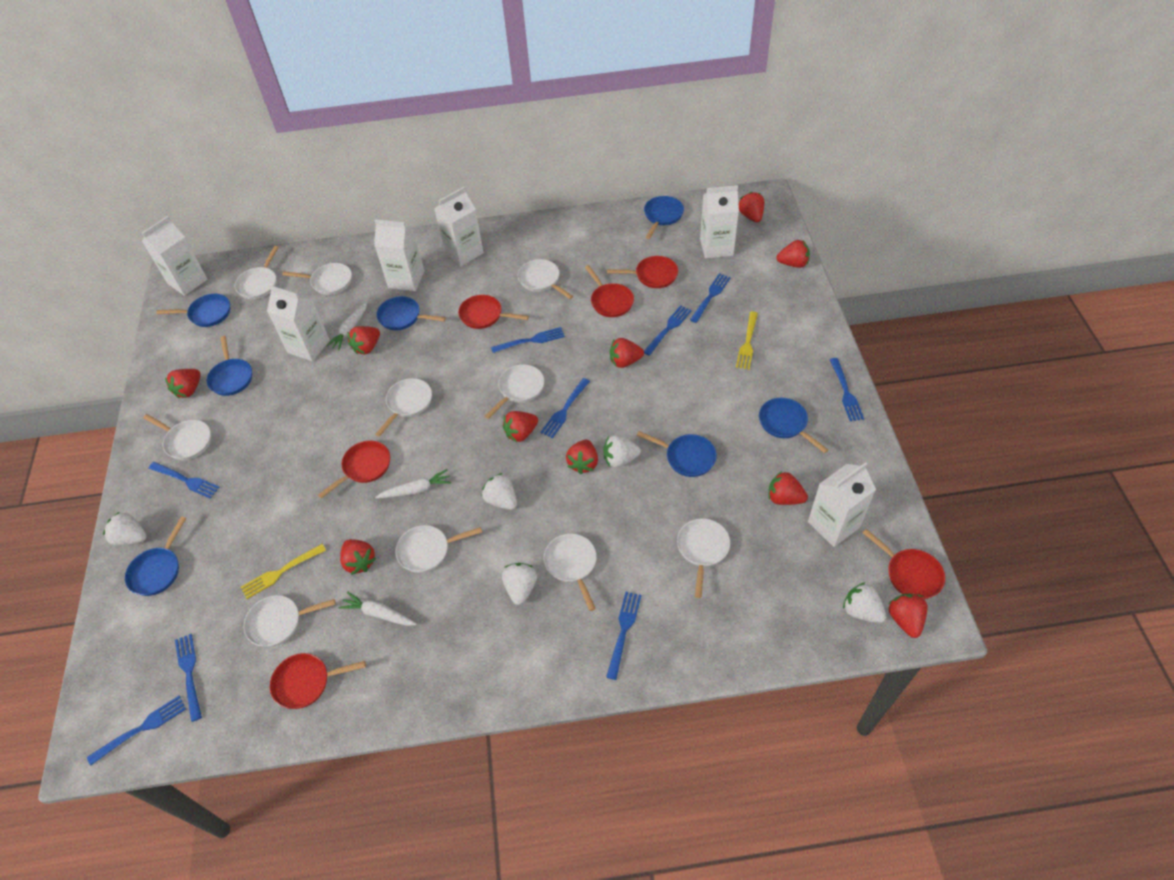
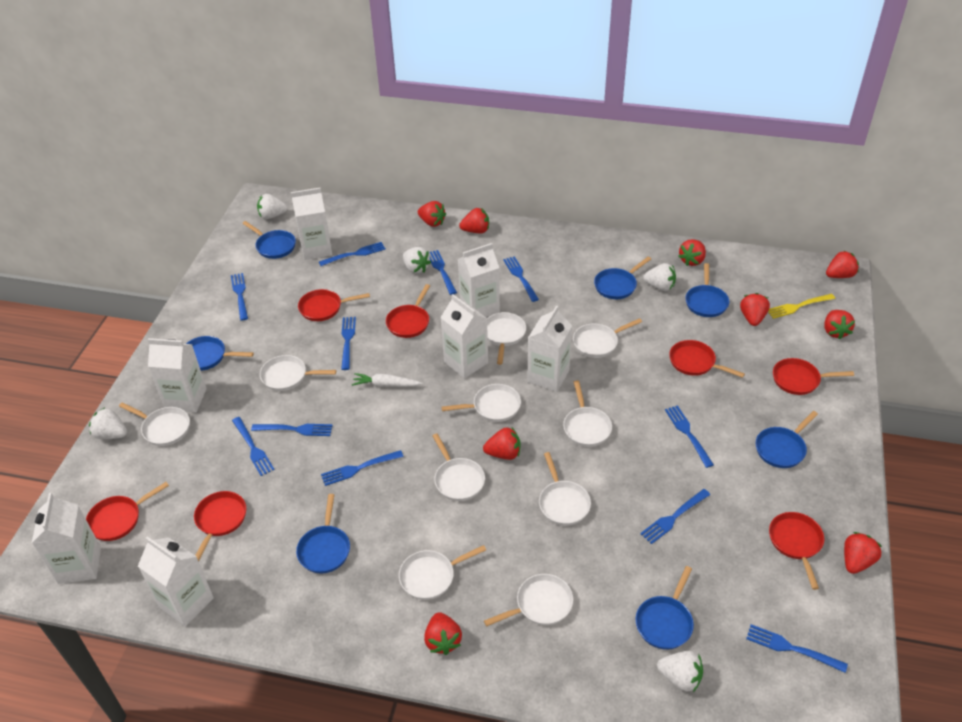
blue fork: 9 -> 11
red pan: 6 -> 7
red strawberry: 10 -> 9
white carrot: 3 -> 1
white carton: 6 -> 7
yellow fork: 2 -> 1

